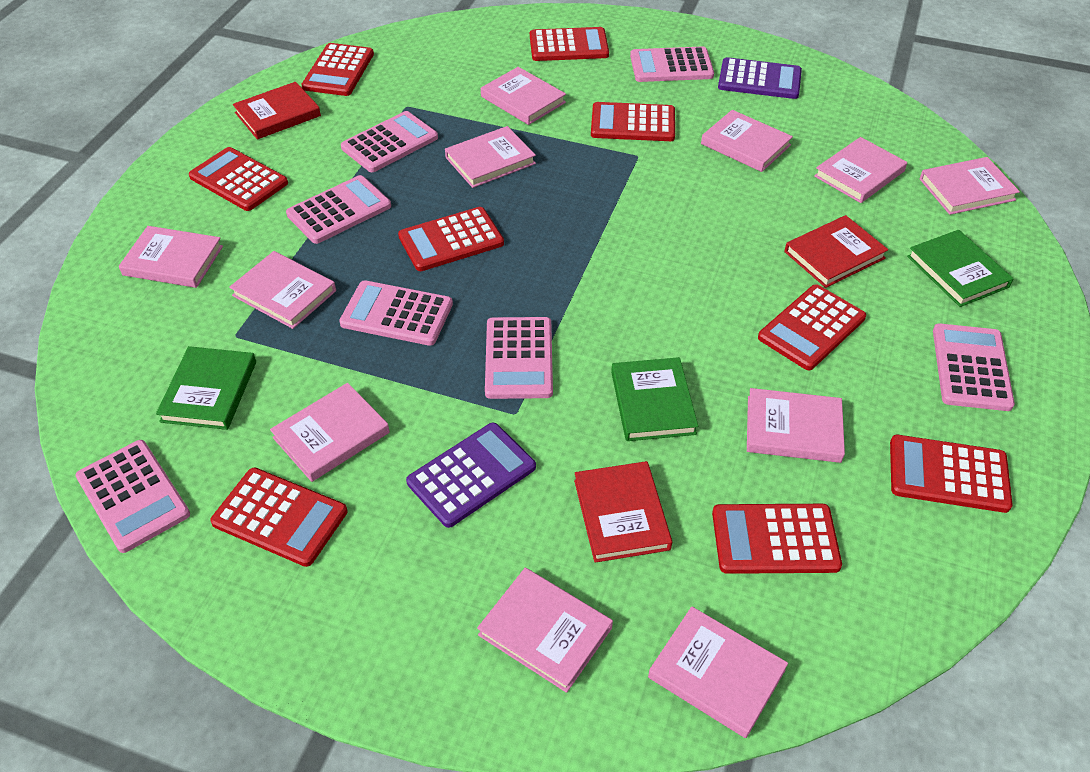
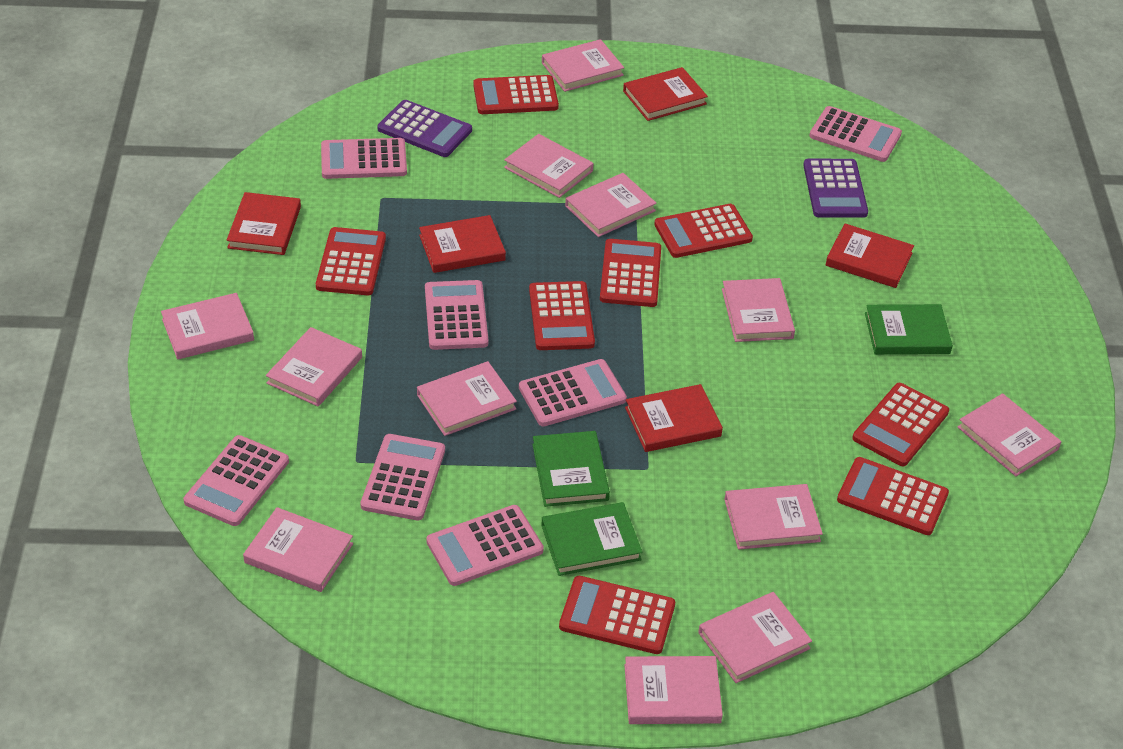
pink book: 11 -> 12
red book: 3 -> 5
red calculator: 9 -> 8

